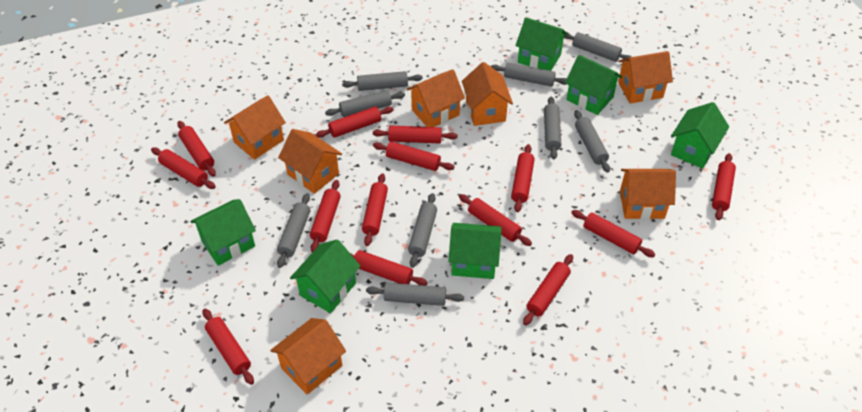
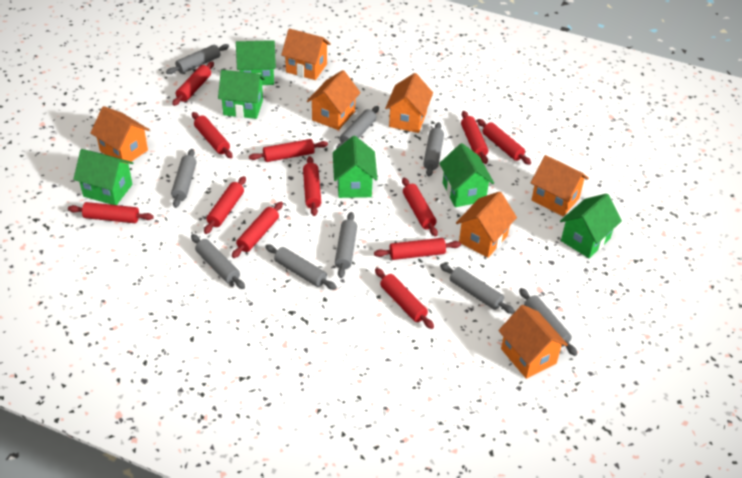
red rolling pin: 14 -> 12

